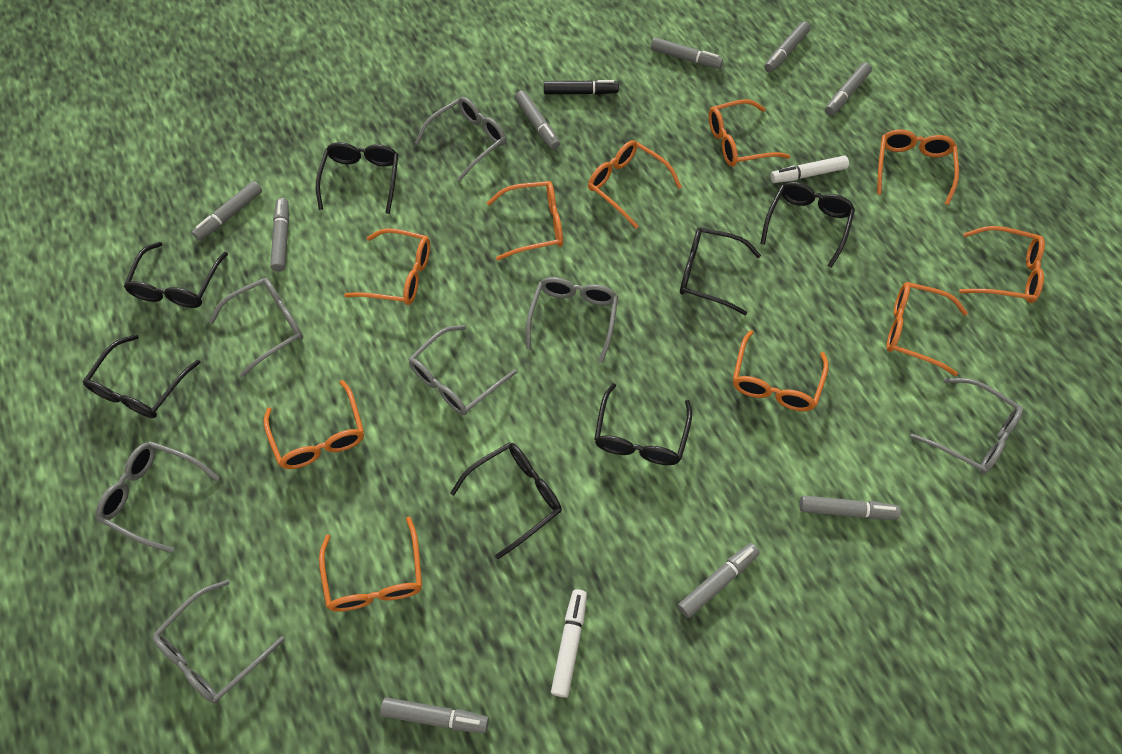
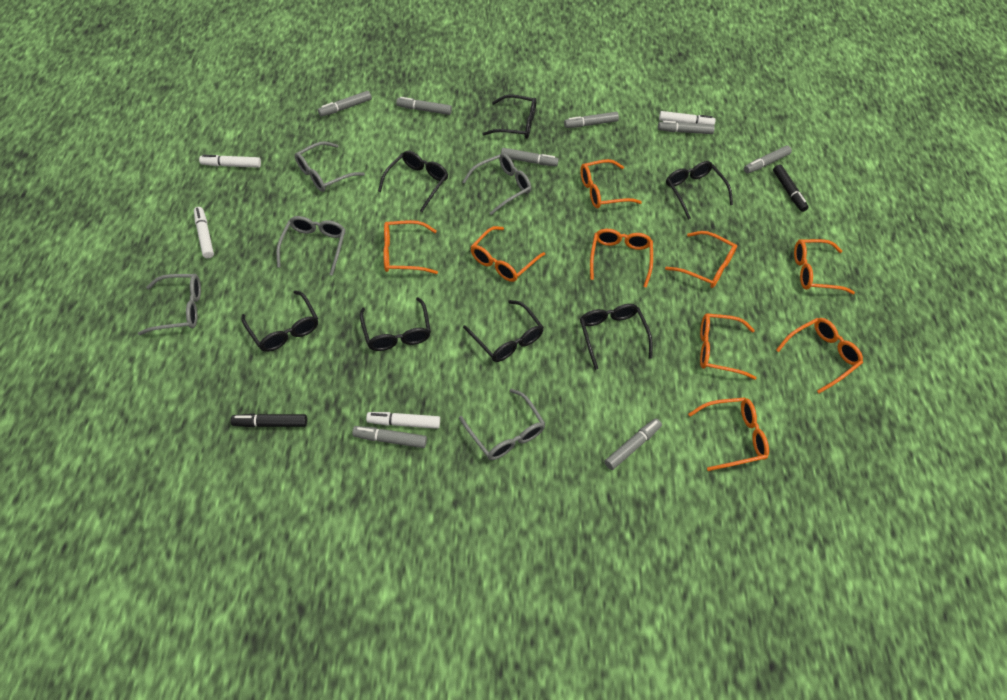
black marker: 1 -> 2
grey glasses: 7 -> 5
grey marker: 9 -> 8
orange glasses: 10 -> 9
white marker: 2 -> 4

